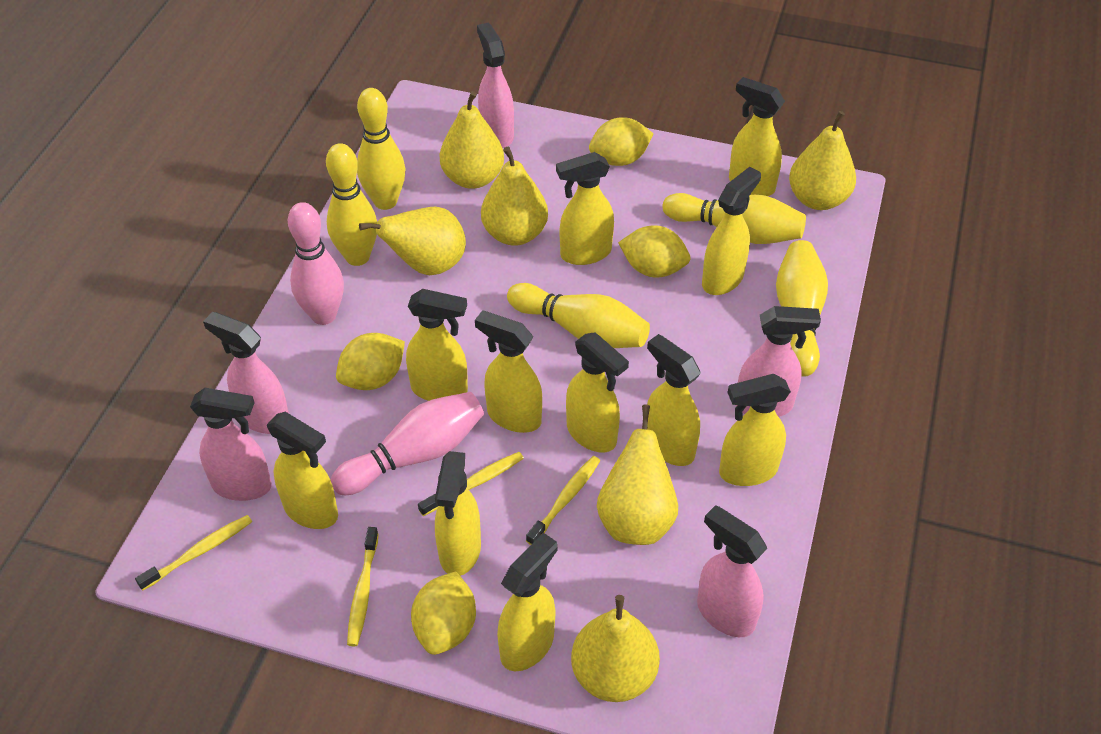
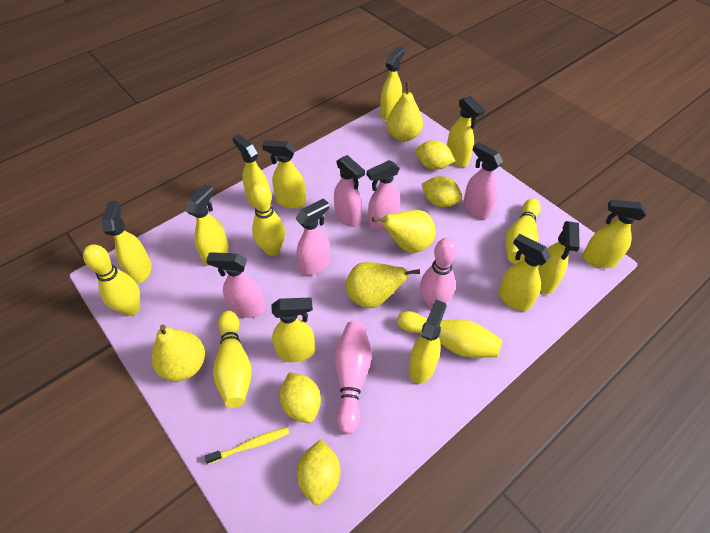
yellow pear: 6 -> 4
yellow toothbrush: 4 -> 1

